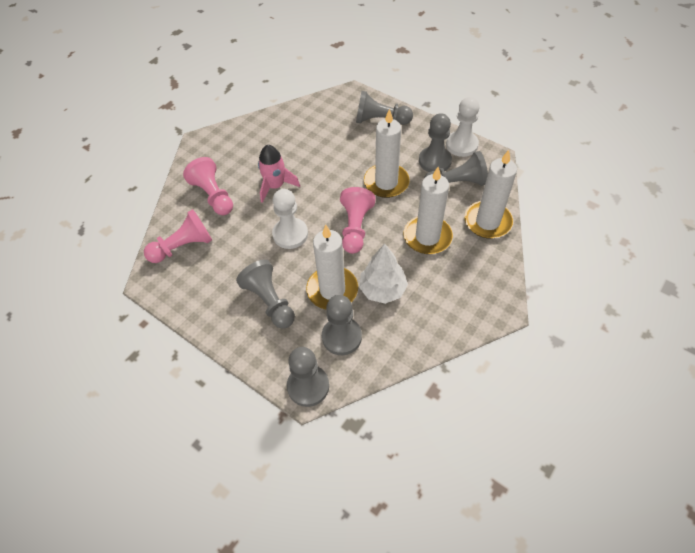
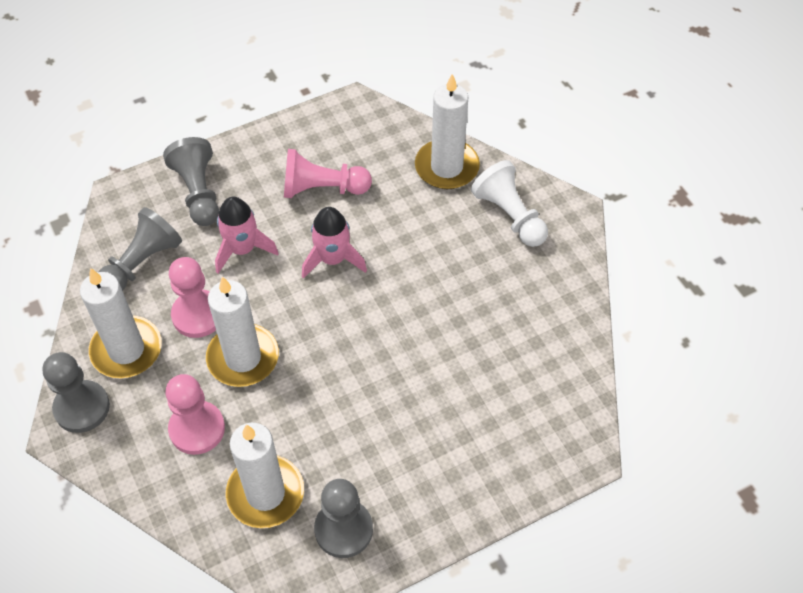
grey pawn: 6 -> 4
pink rocket: 1 -> 2
white pawn: 2 -> 1
white tree: 1 -> 0

